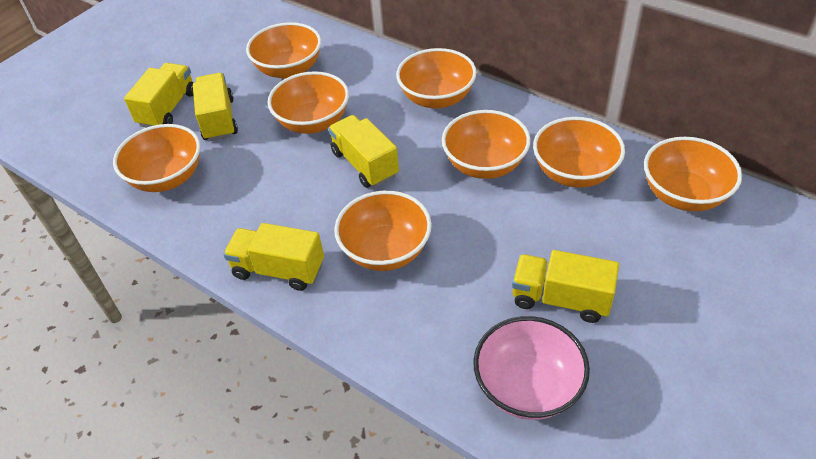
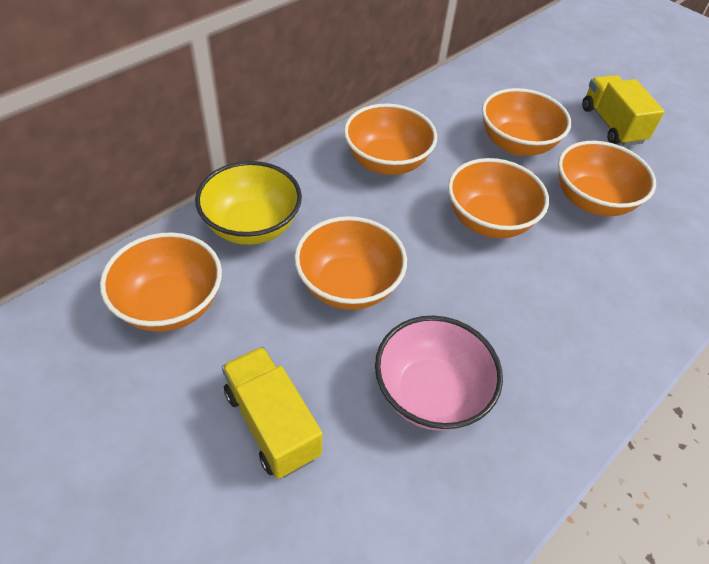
orange bowl: 8 -> 6
yellow bowl: 0 -> 1
yellow truck: 5 -> 2

